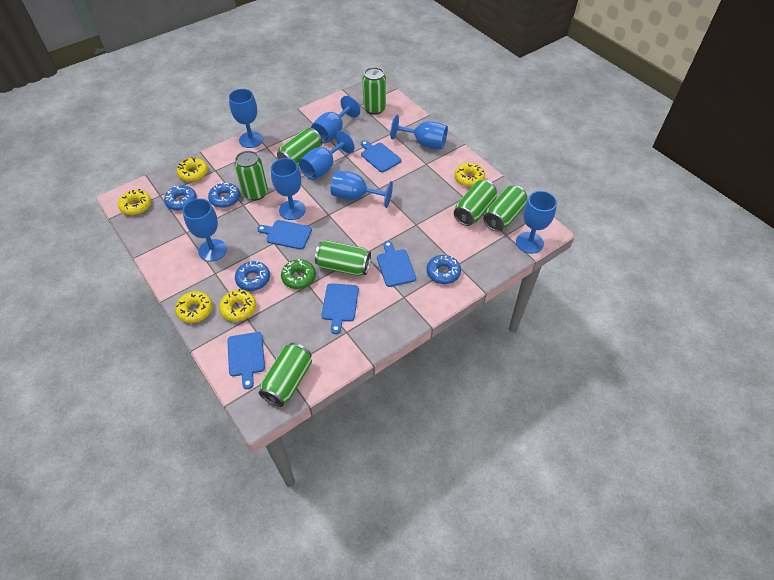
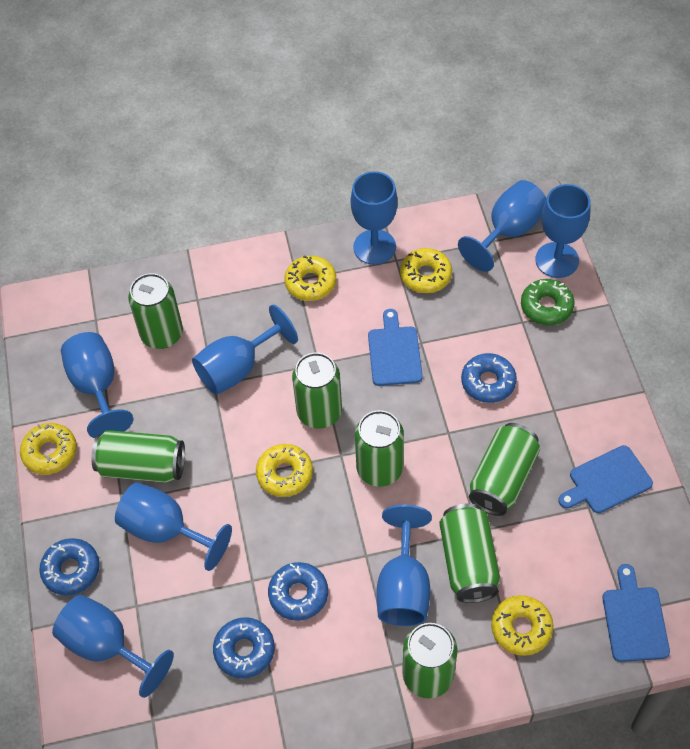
blue cutting board: 5 -> 3

